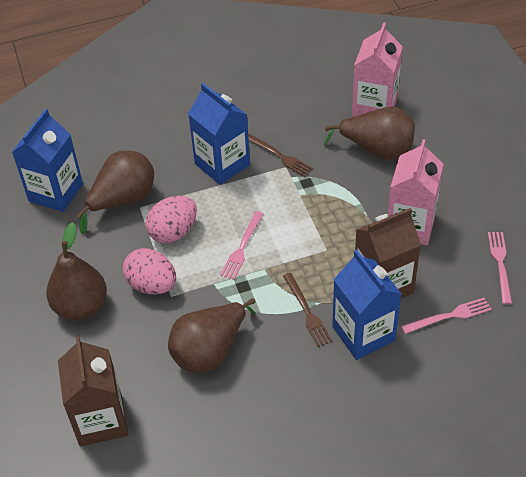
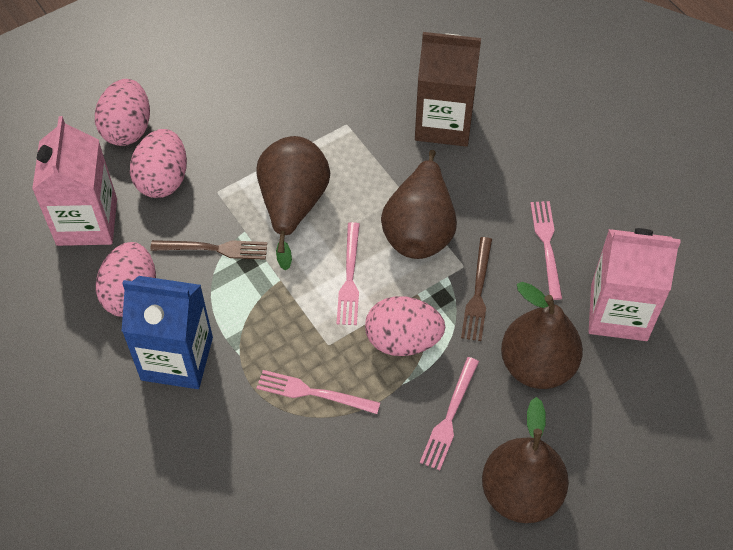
blue carton: 3 -> 1
brown carton: 2 -> 1
pink egg: 2 -> 4
pink fork: 3 -> 4

